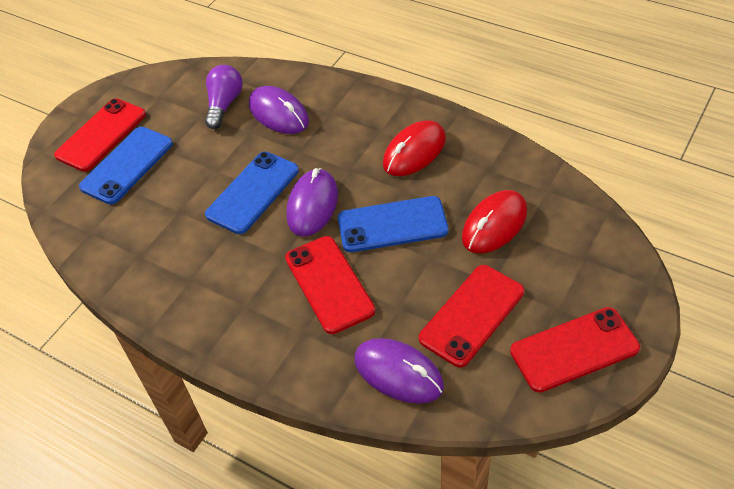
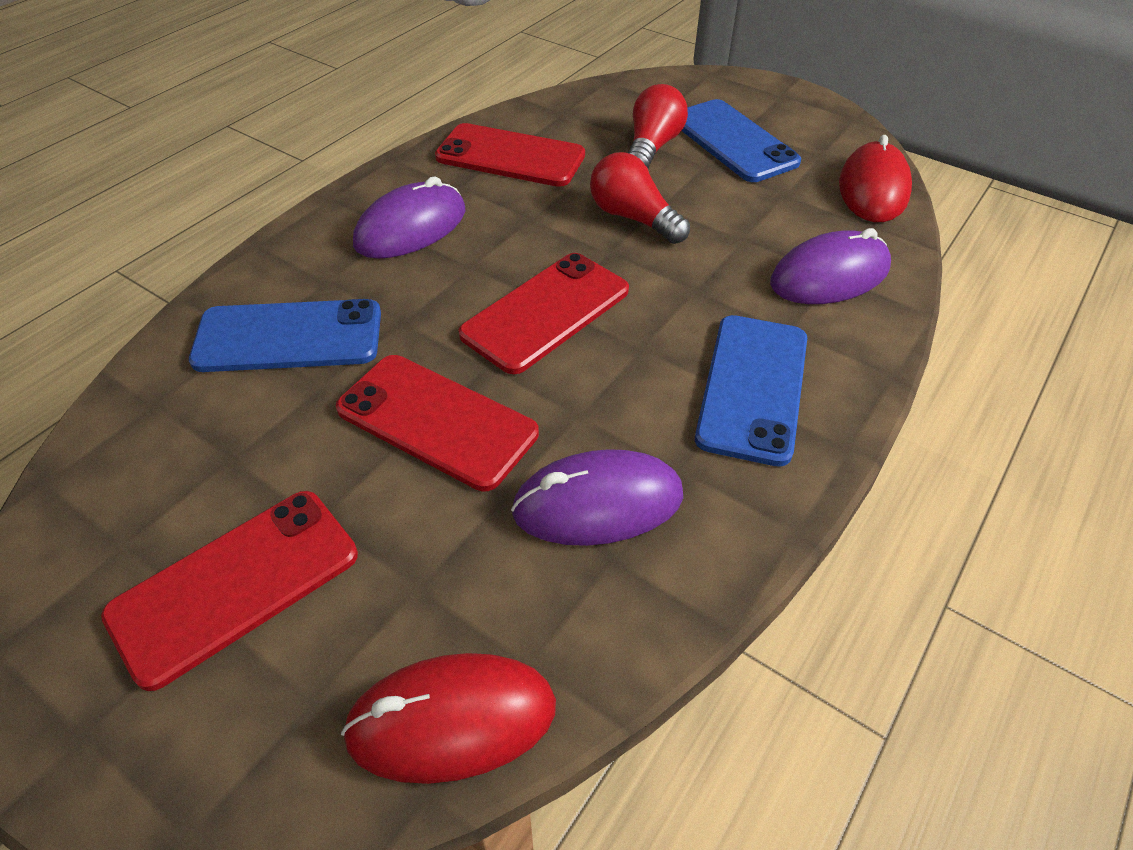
purple light bulb: 1 -> 0
red light bulb: 0 -> 2

